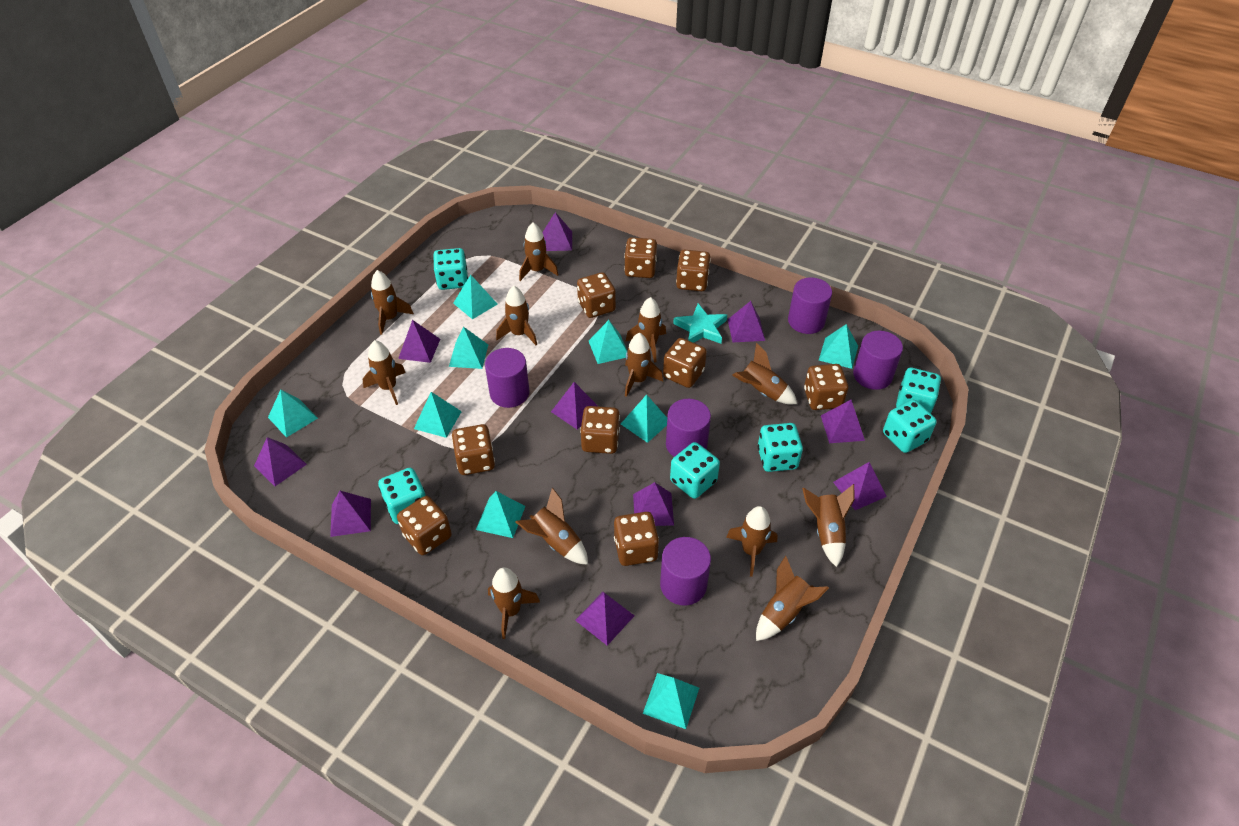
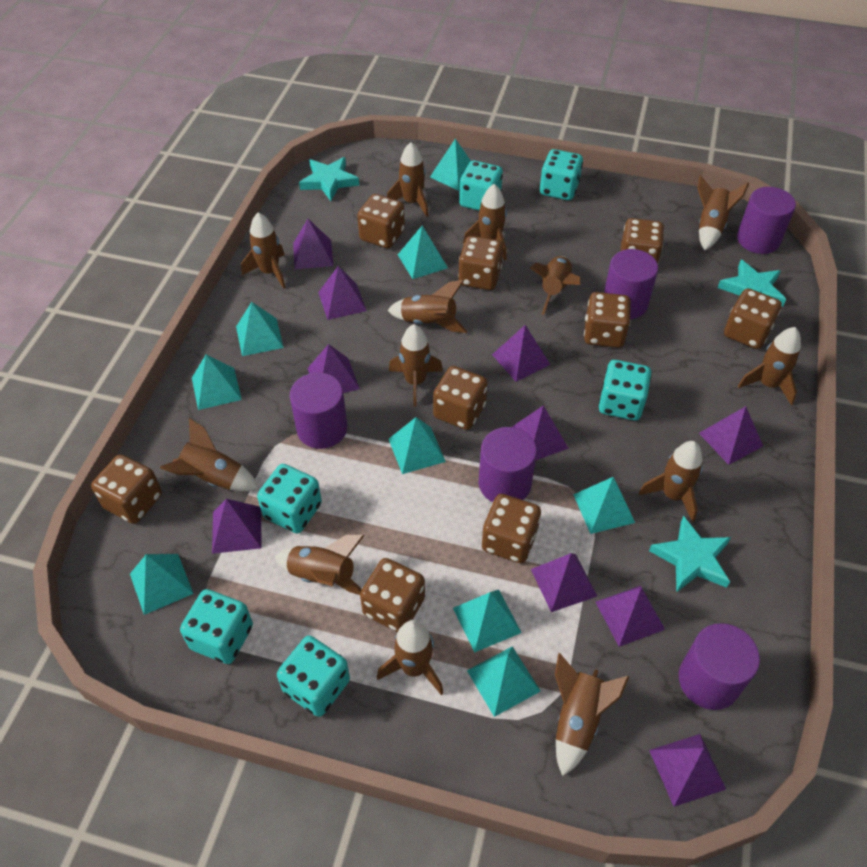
brown rocket: 12 -> 13
turquoise star: 1 -> 3

